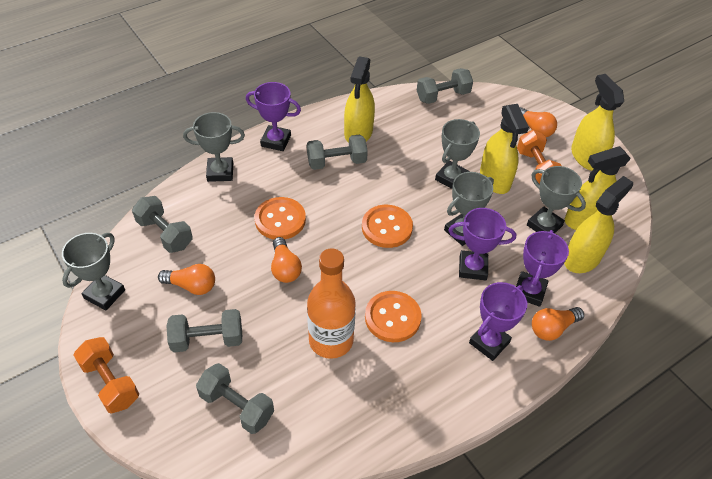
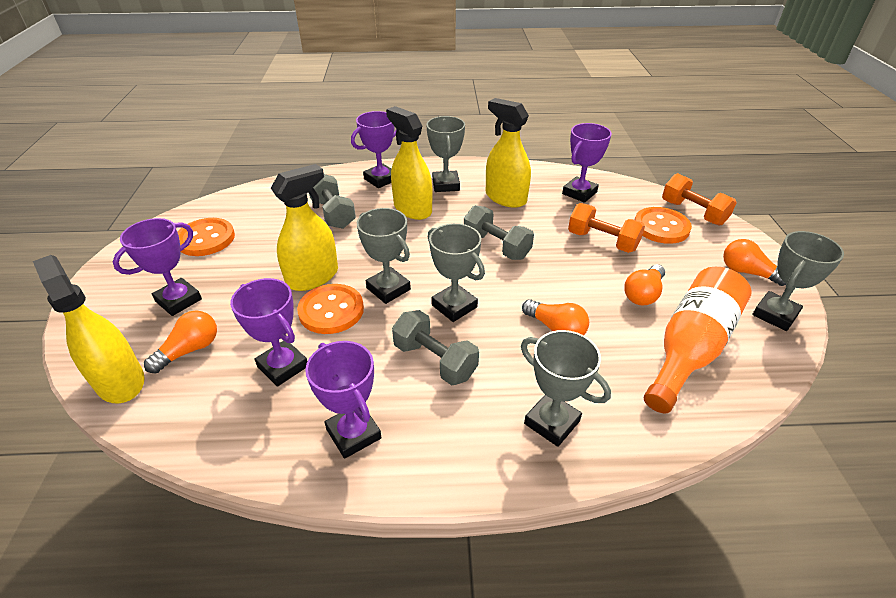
grey dumbbell: 5 -> 3
purple trophy: 4 -> 5
yellow spray bottle: 5 -> 4

